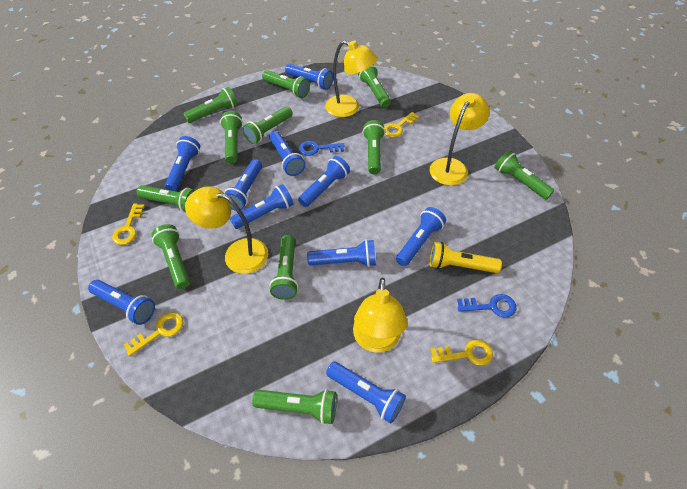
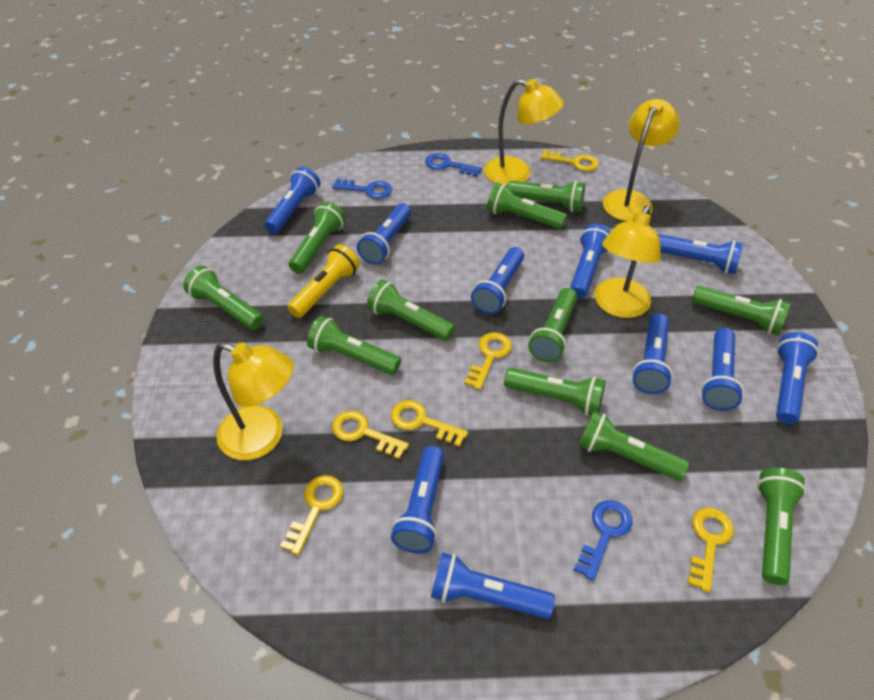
blue key: 2 -> 3
yellow key: 4 -> 6

